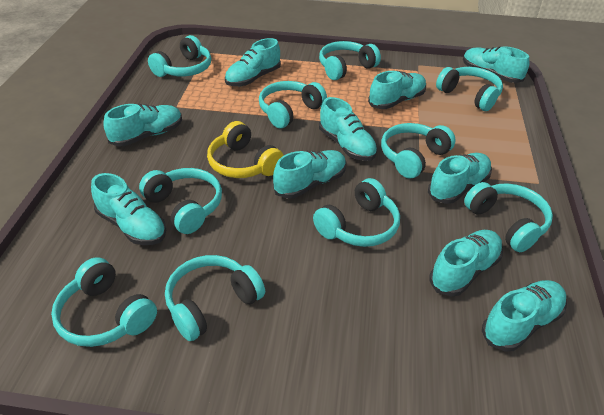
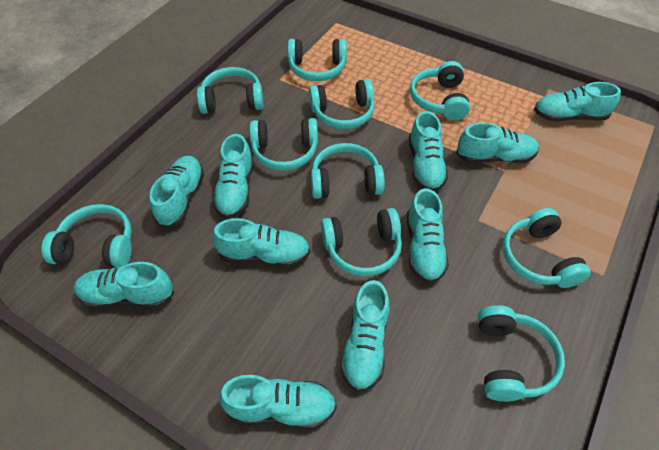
yellow headphones: 1 -> 0

